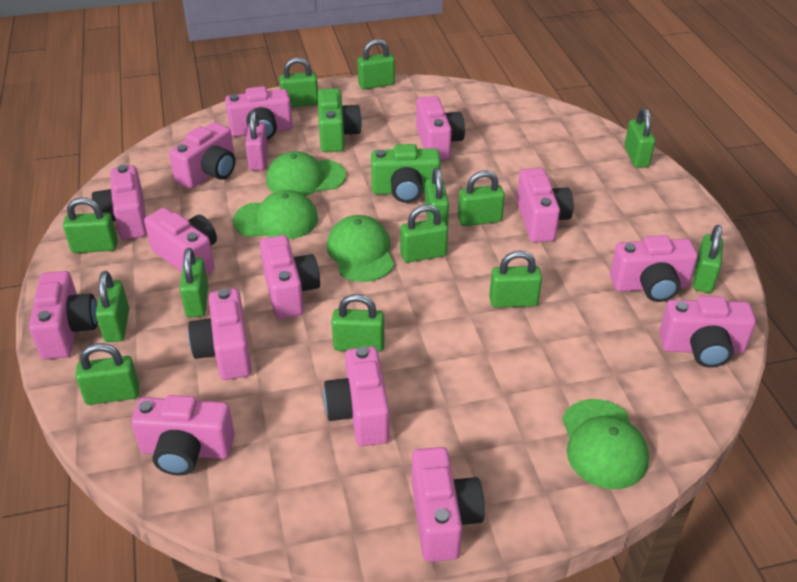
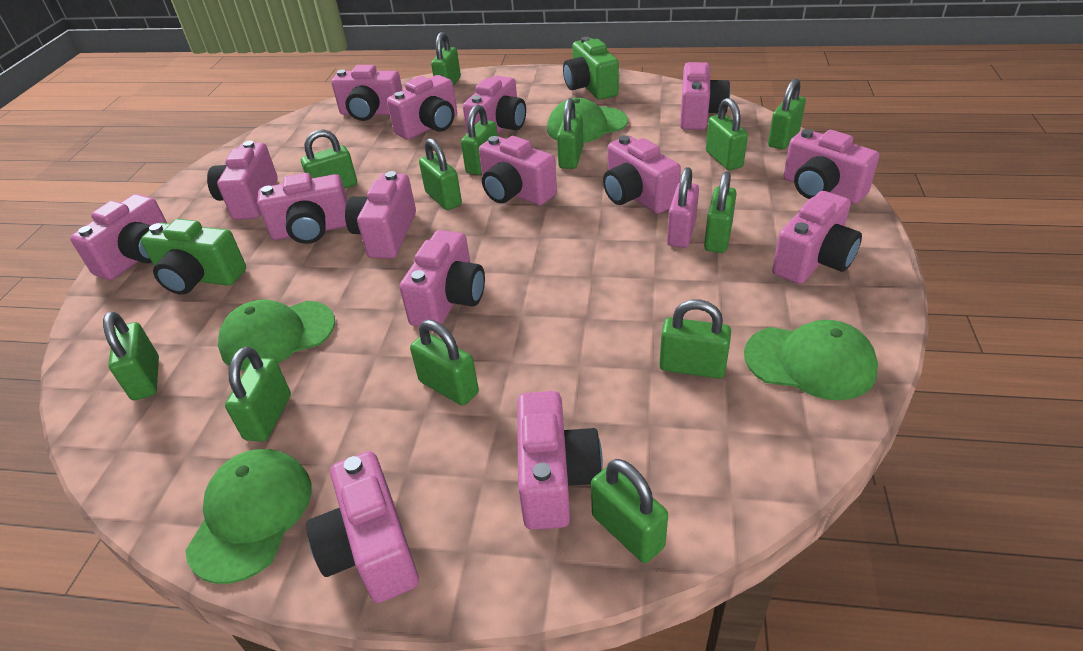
pink camera: 14 -> 15

